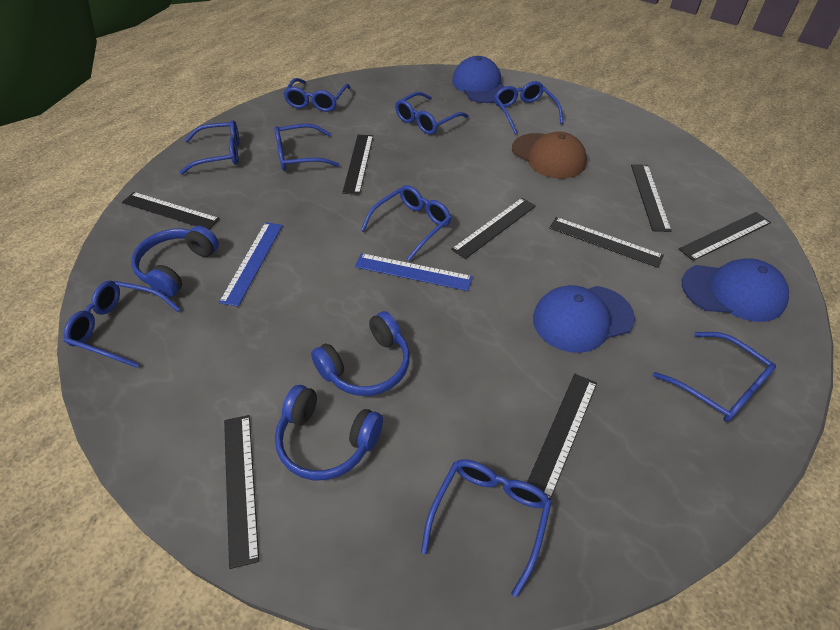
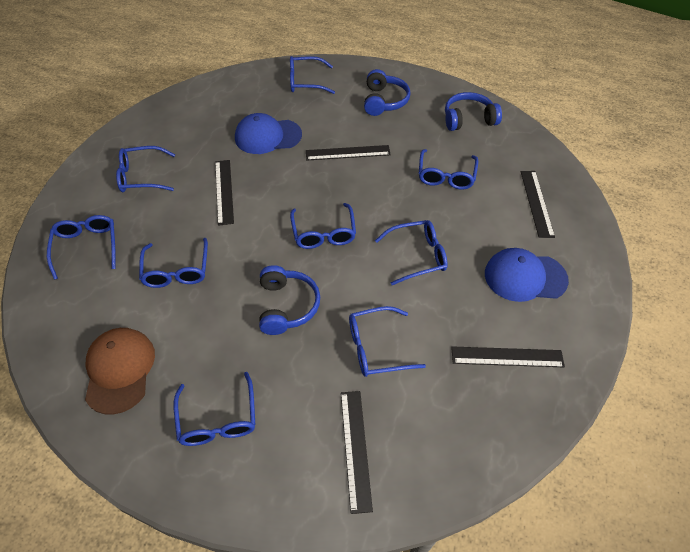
black ruler: 8 -> 5
blue cap: 3 -> 2
blue ruler: 2 -> 0

